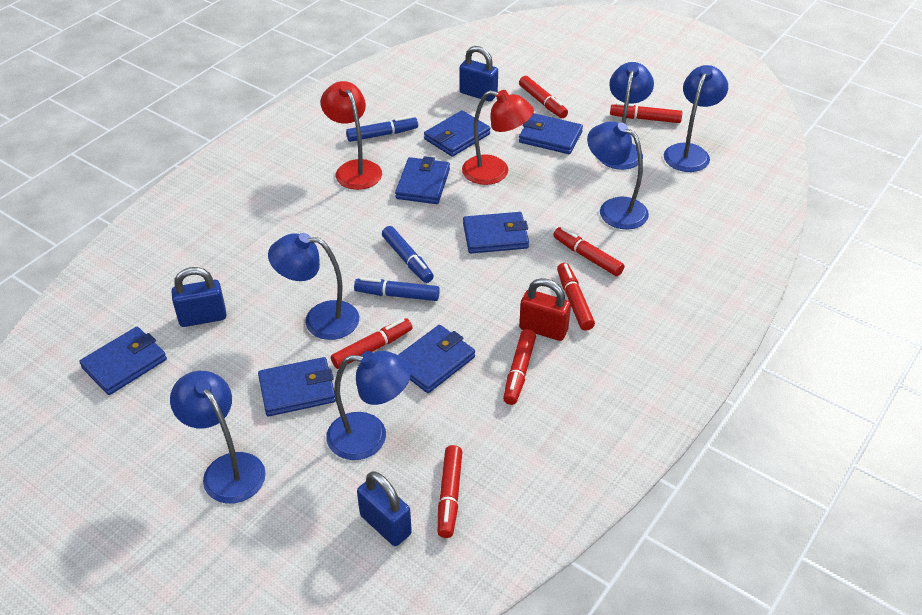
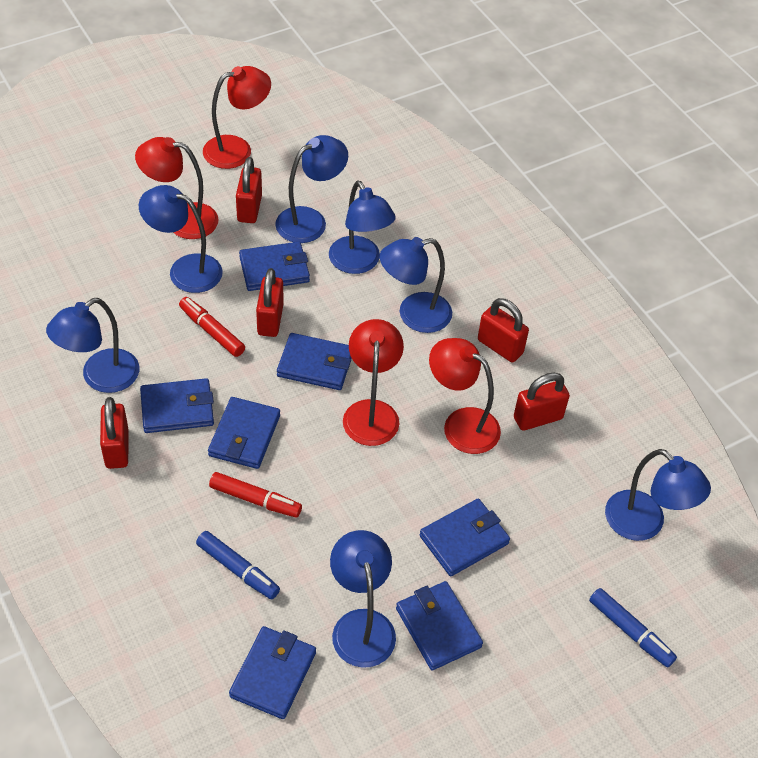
blue lamp: 6 -> 7
blue marker: 3 -> 2
blue padlock: 3 -> 0
red lamp: 2 -> 4
red marker: 7 -> 2
red padlock: 1 -> 5

